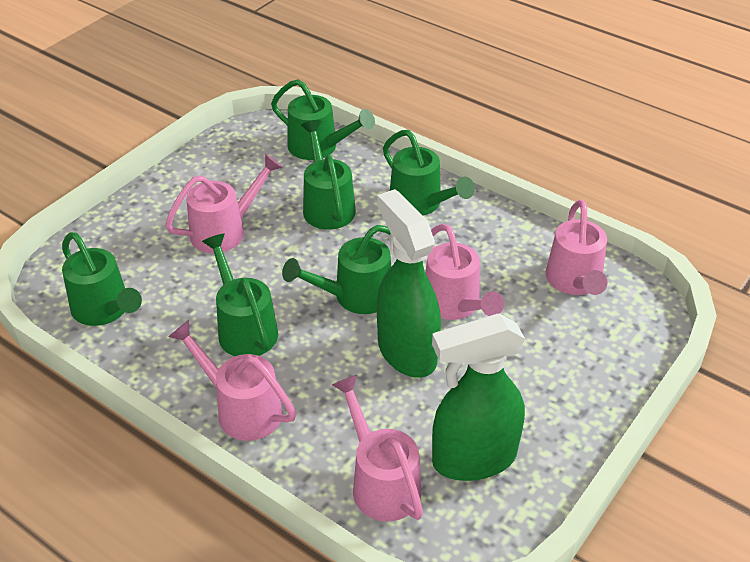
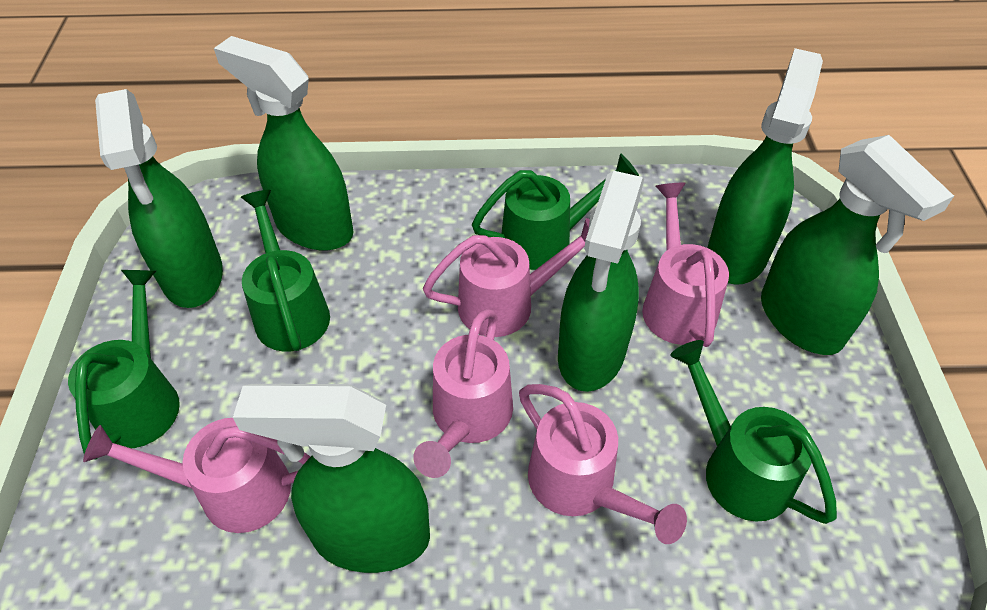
green spray bottle: 2 -> 6
green watering can: 6 -> 4

